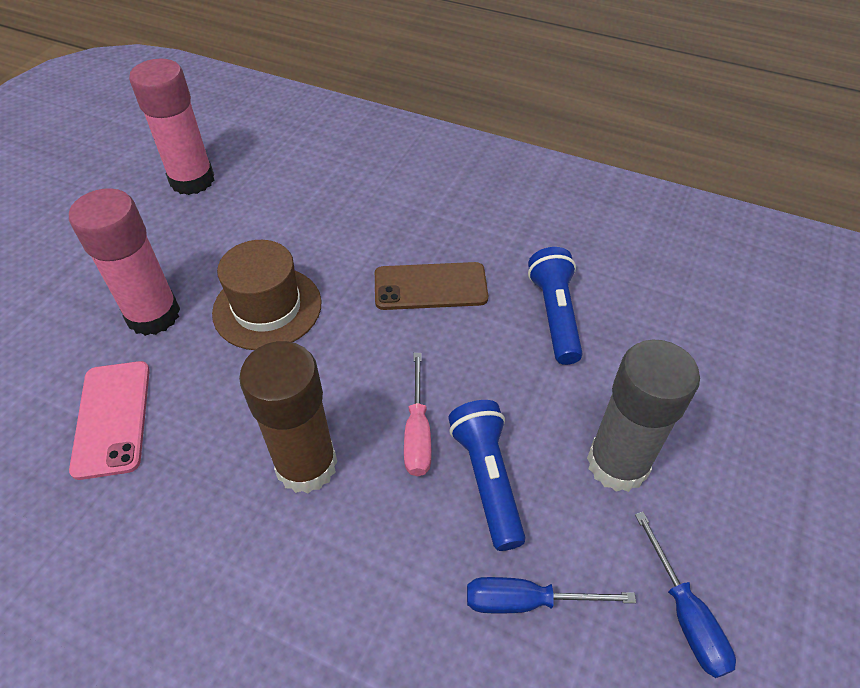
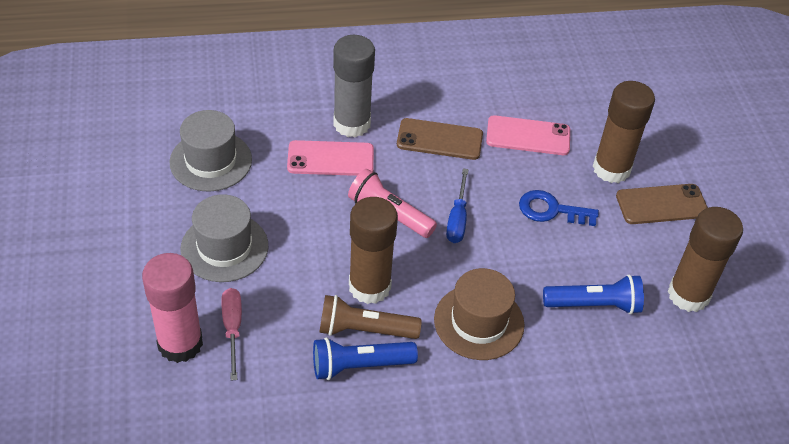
blue key: 0 -> 1
blue screwdriver: 2 -> 1
brown flashlight: 0 -> 1
brown glue stick: 1 -> 3
brown phone: 1 -> 2
grey hat: 0 -> 2
pink flashlight: 0 -> 1
pink glue stick: 2 -> 1
pink phone: 1 -> 2

